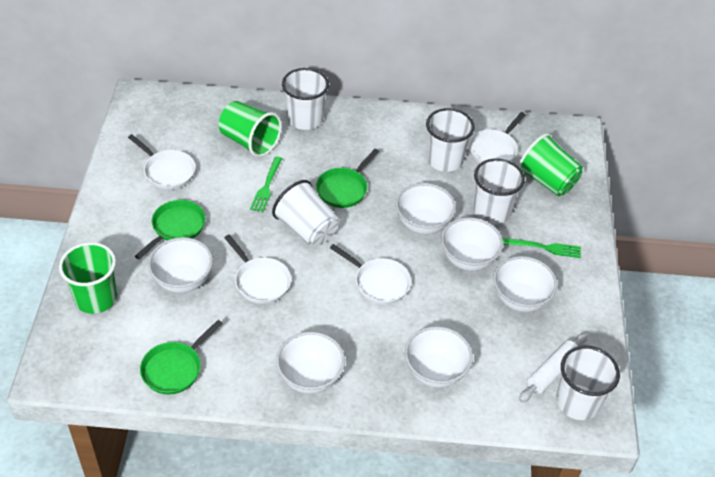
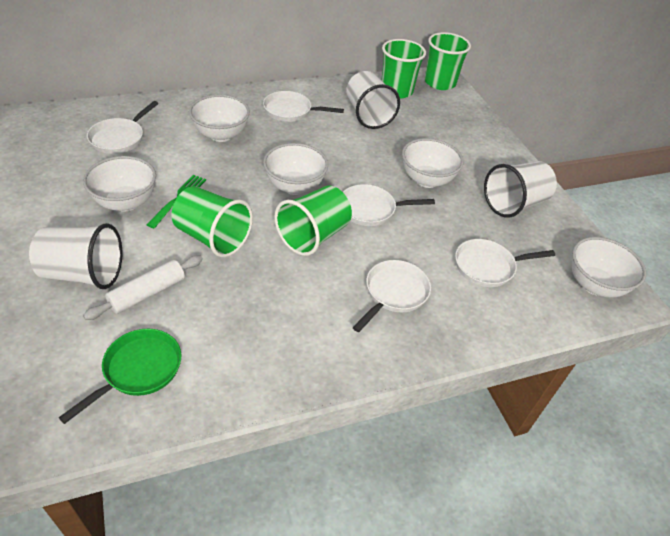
green cup: 3 -> 4
green fork: 2 -> 1
green pan: 3 -> 1
white bowl: 6 -> 5
white cup: 5 -> 3
white pan: 4 -> 5

